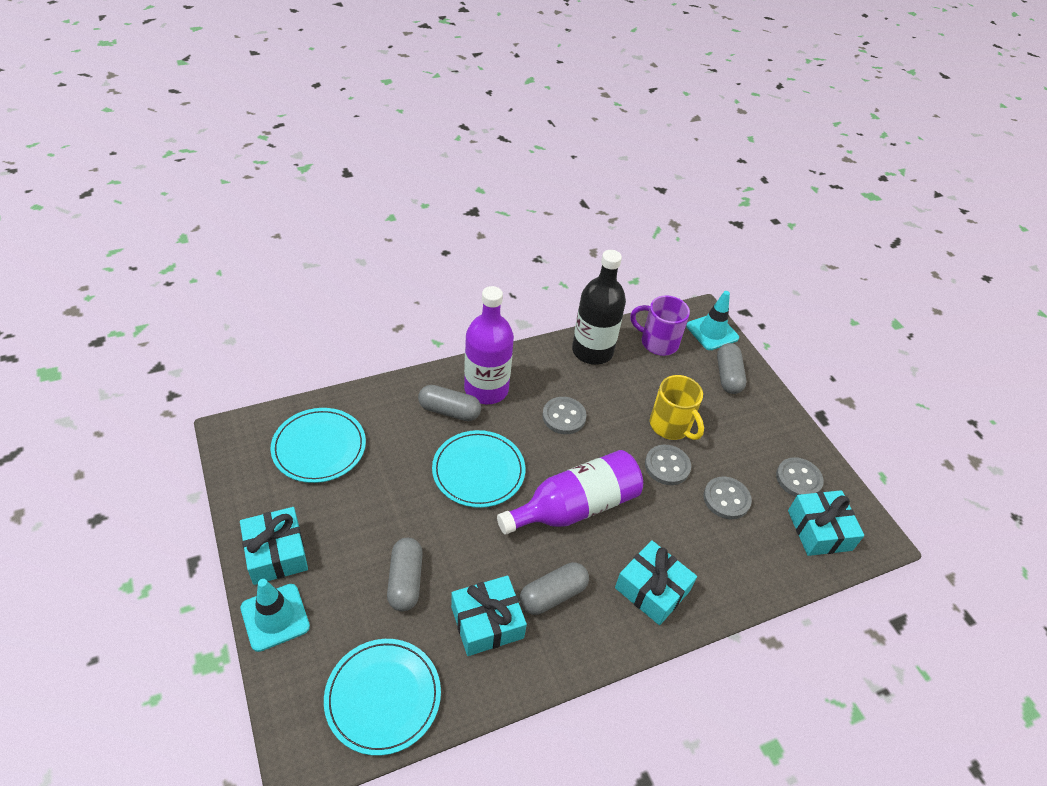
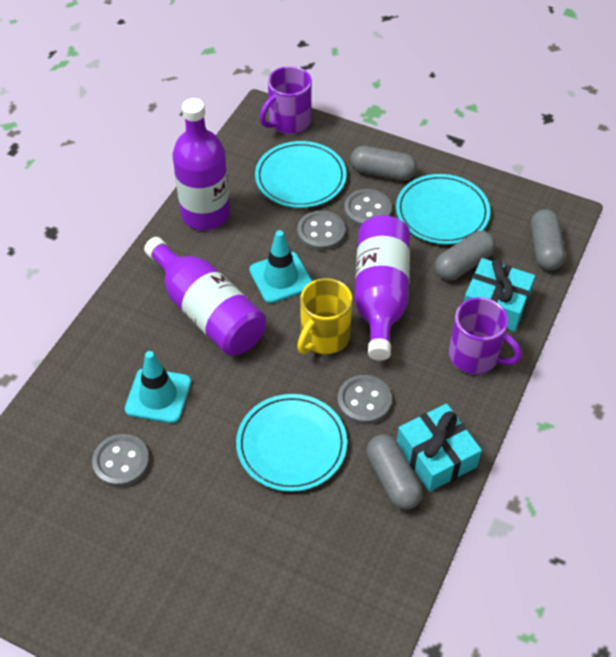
black bottle: 1 -> 0
purple bottle: 2 -> 3
purple mug: 1 -> 2
turquoise gift: 4 -> 2

